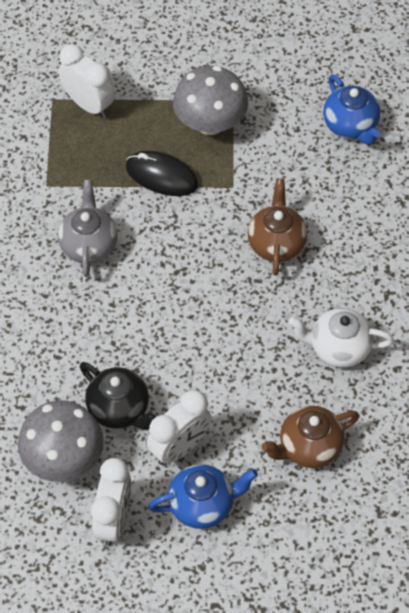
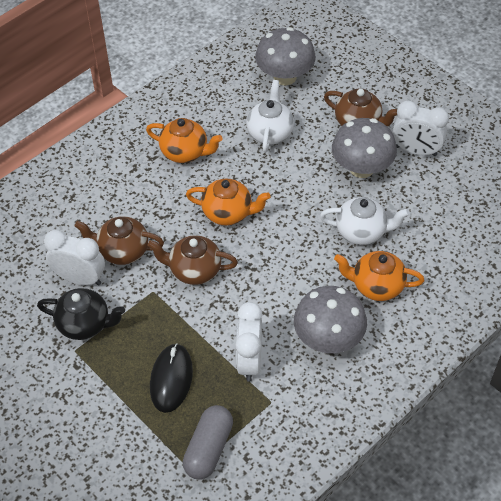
blue teapot: 2 -> 0
brown teapot: 2 -> 3
grey capsule: 0 -> 1
grey mushroom: 2 -> 3
grey teapot: 1 -> 0
orange teapot: 0 -> 3
white teapot: 1 -> 2

